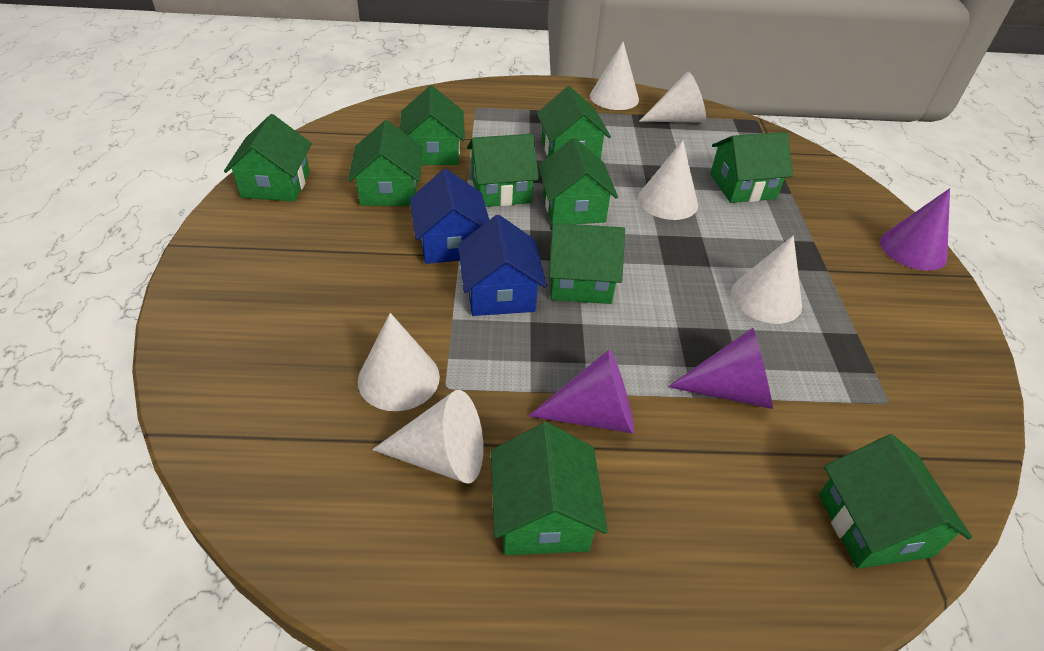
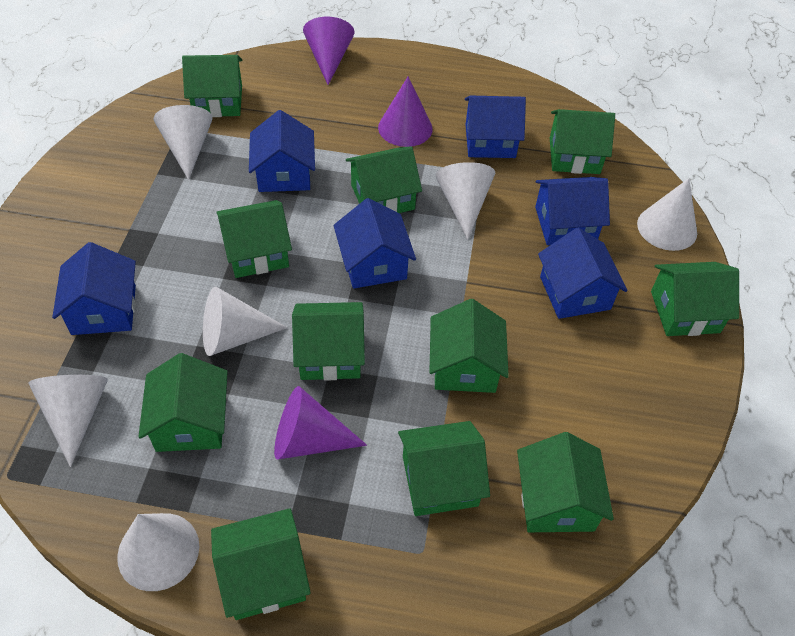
blue house: 2 -> 6
green house: 10 -> 11

